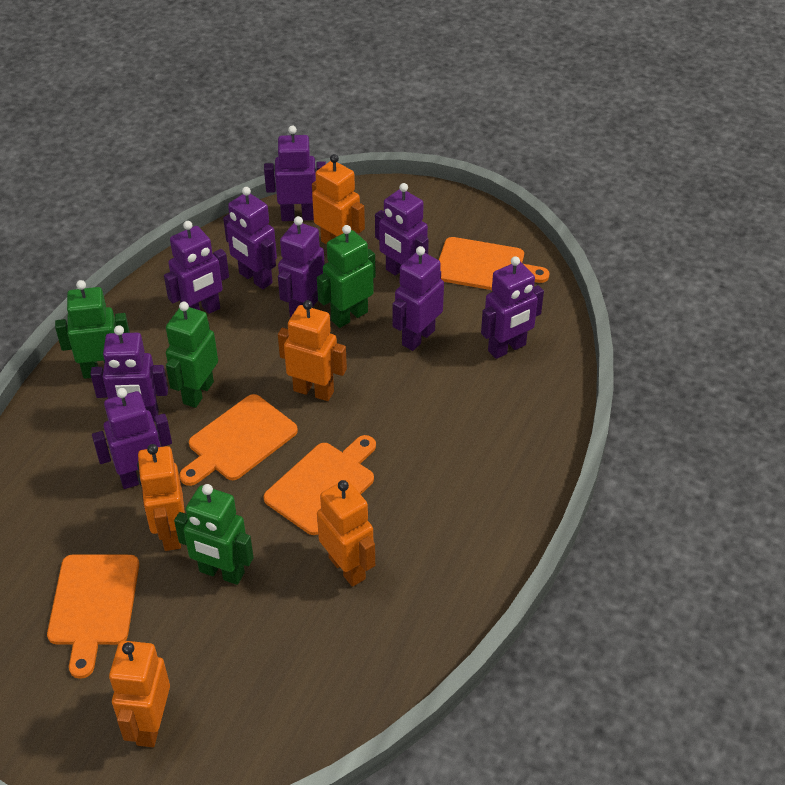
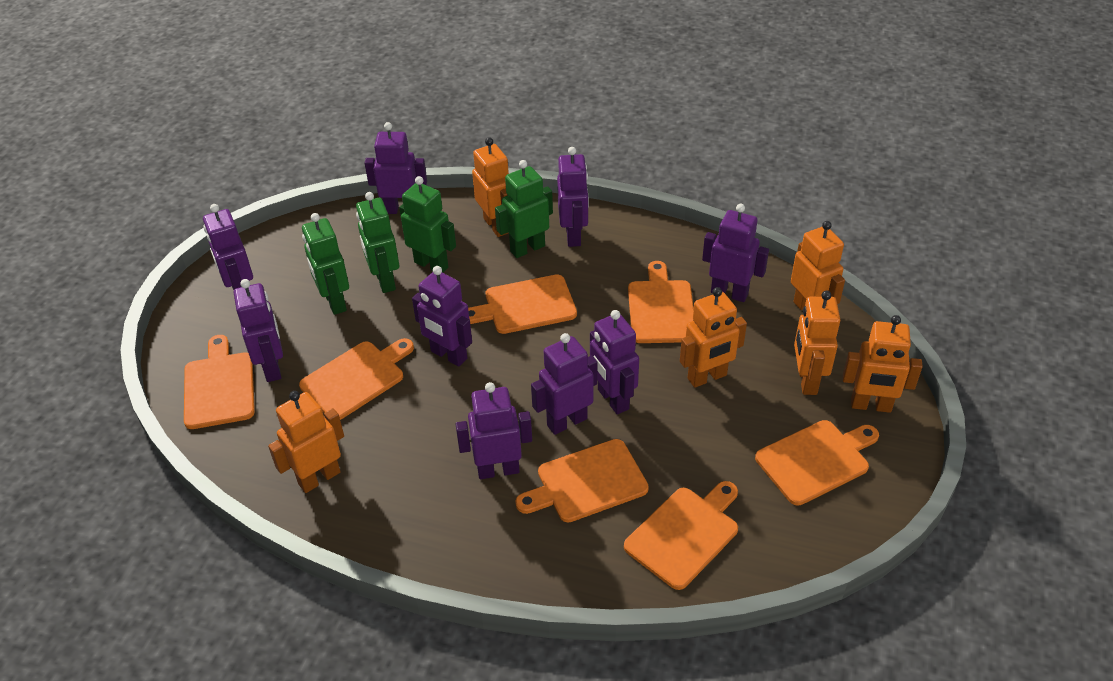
orange cutting board: 4 -> 7
orange robot: 5 -> 6

